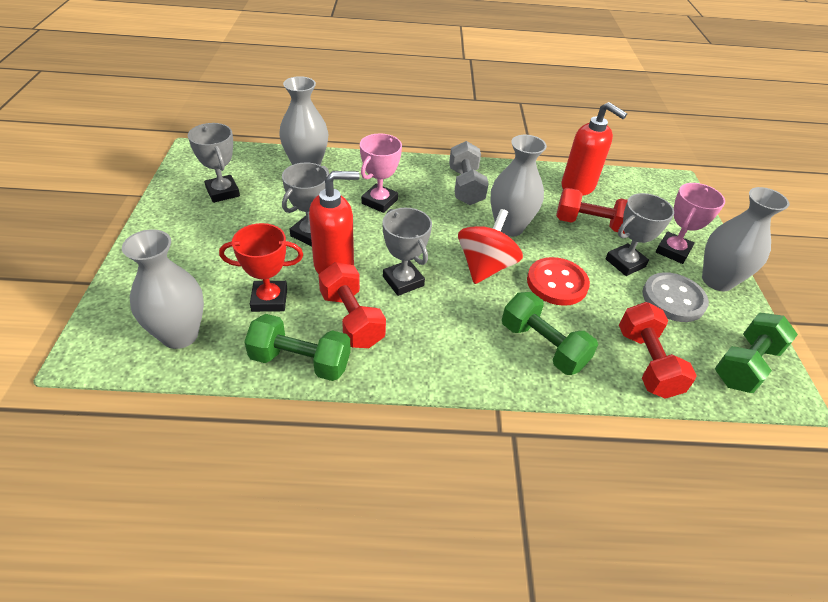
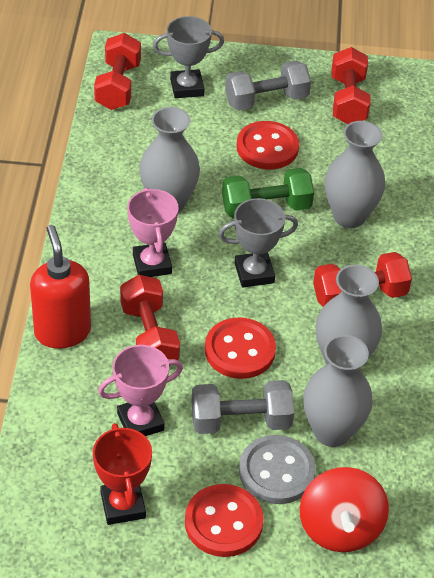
green dumbbell: 3 -> 1
grey dumbbell: 1 -> 2
grey trophy: 4 -> 2
red button: 1 -> 3
red dumbbell: 3 -> 4
red soap dispenser: 2 -> 1

